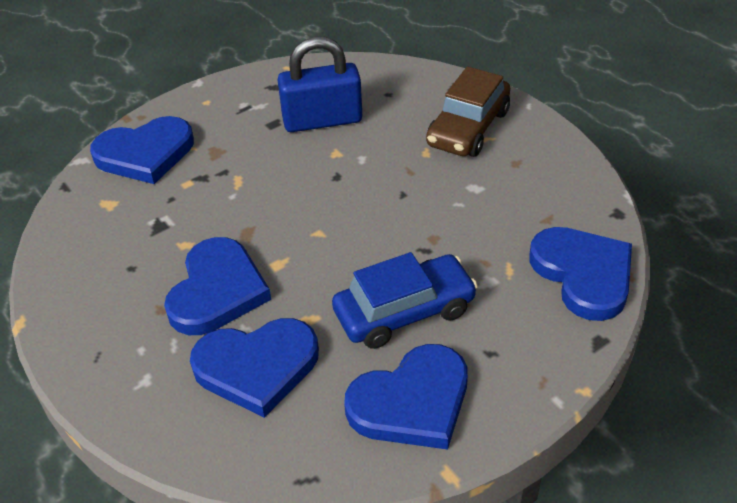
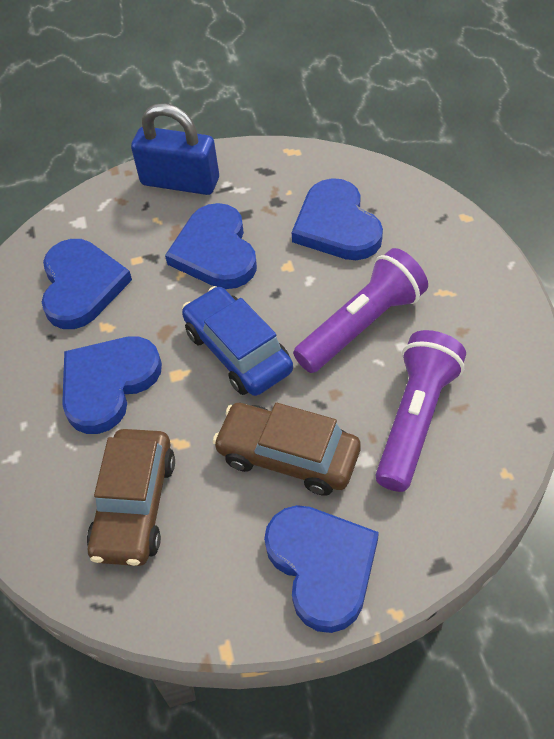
brown car: 1 -> 2
purple flashlight: 0 -> 2

